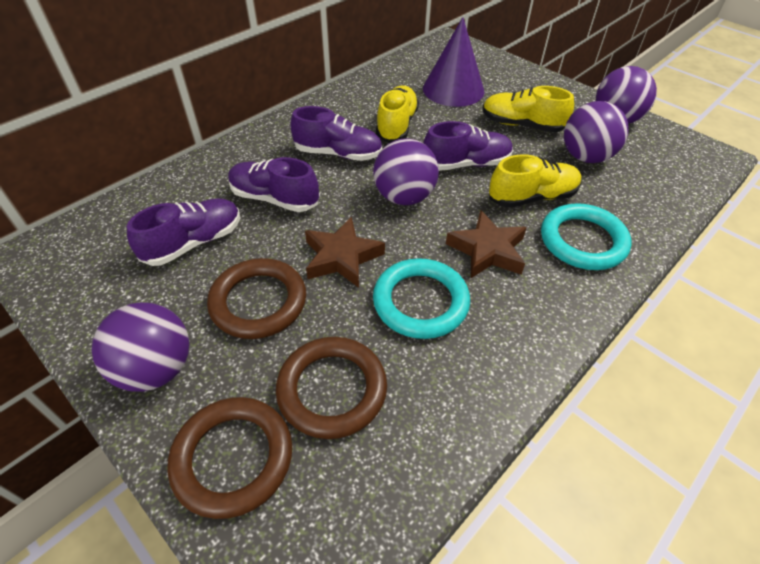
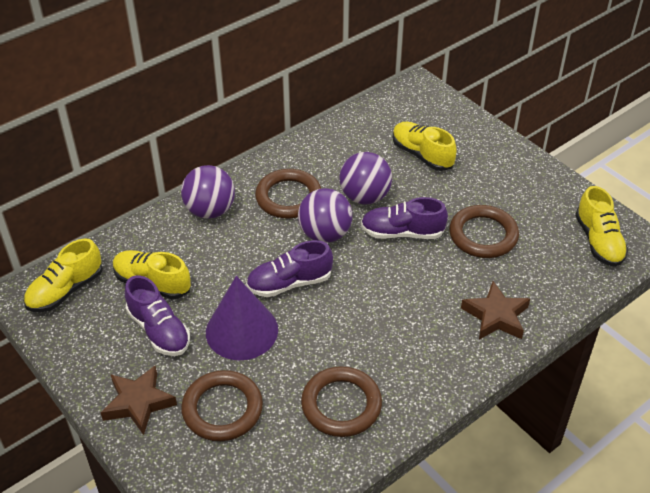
brown ring: 3 -> 4
purple ball: 4 -> 3
purple shoe: 4 -> 3
turquoise ring: 2 -> 0
yellow shoe: 3 -> 4

